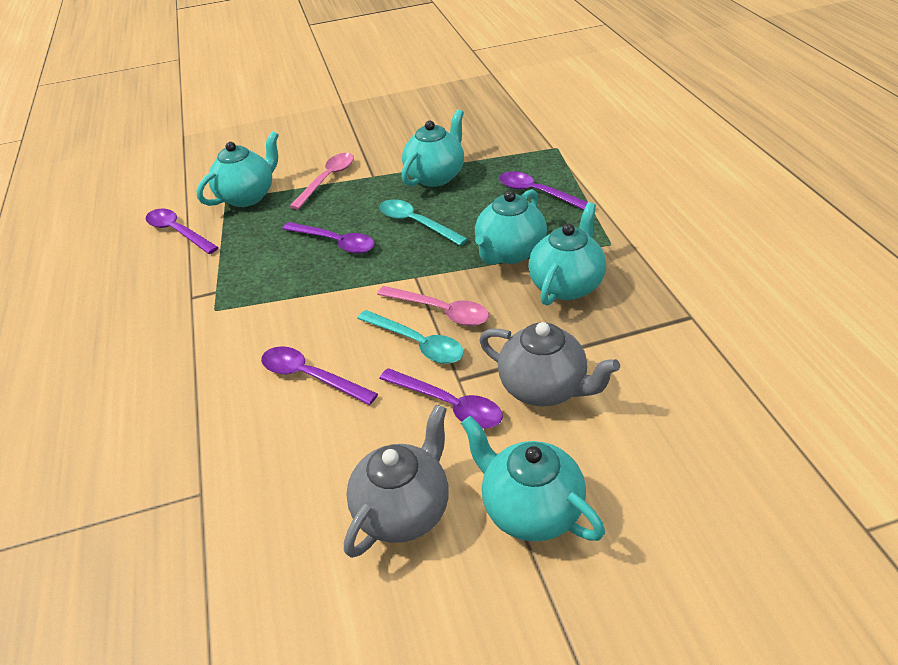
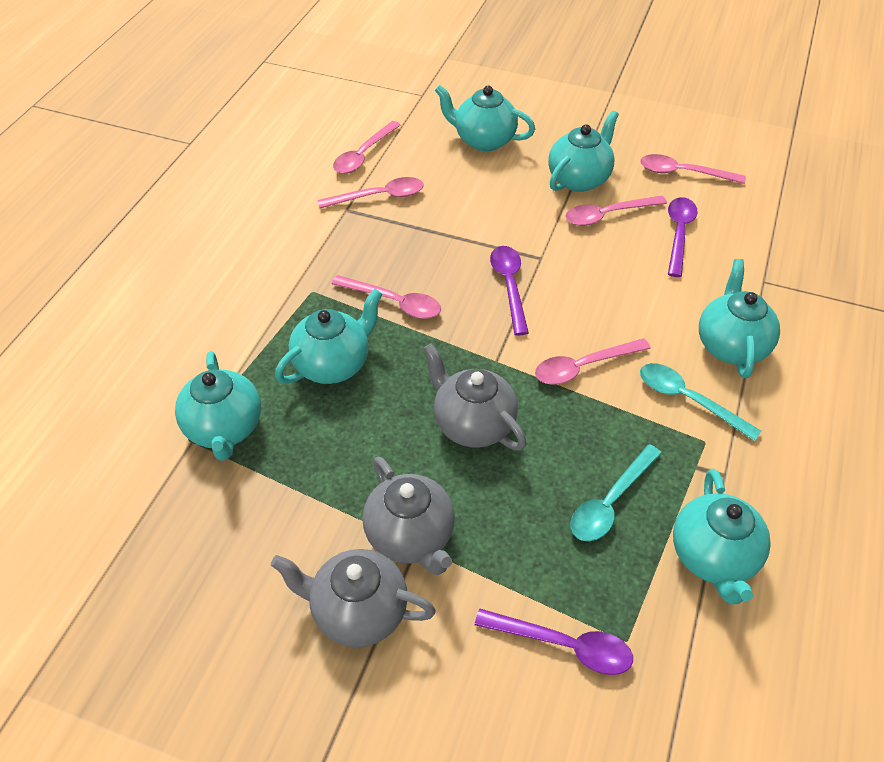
grey teapot: 2 -> 3
pink spoon: 2 -> 6
purple spoon: 5 -> 3
turquoise teapot: 5 -> 6

